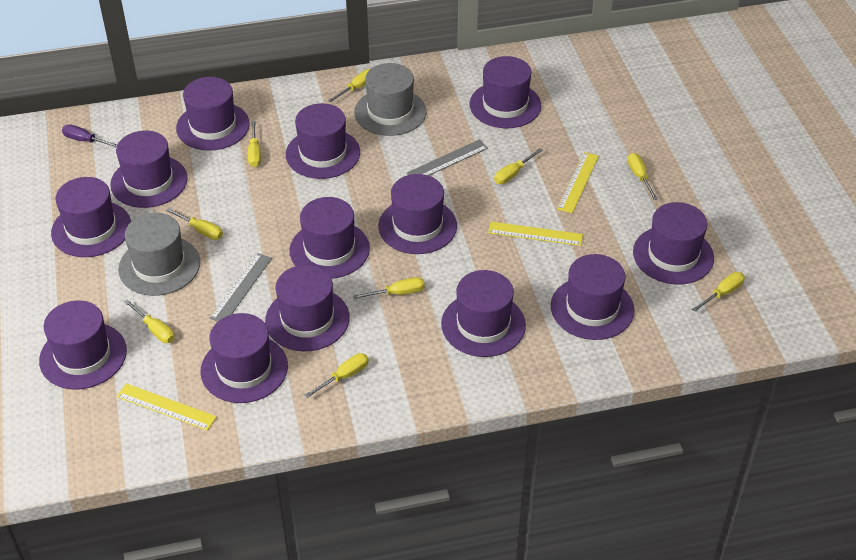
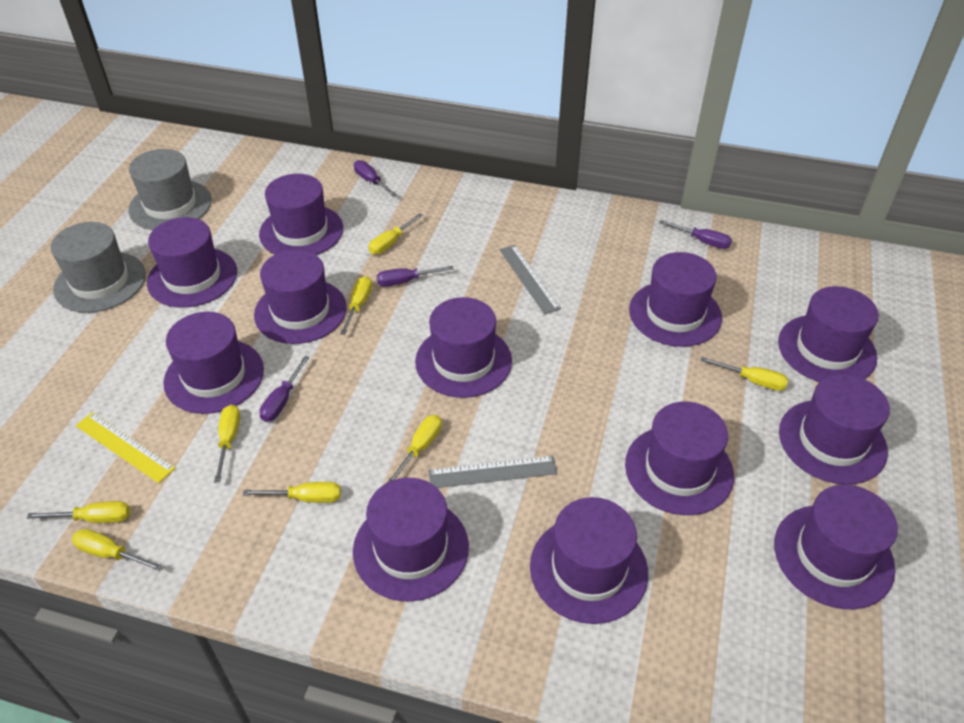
purple hat: 13 -> 12
purple screwdriver: 1 -> 4
yellow ruler: 3 -> 1
yellow screwdriver: 9 -> 8

